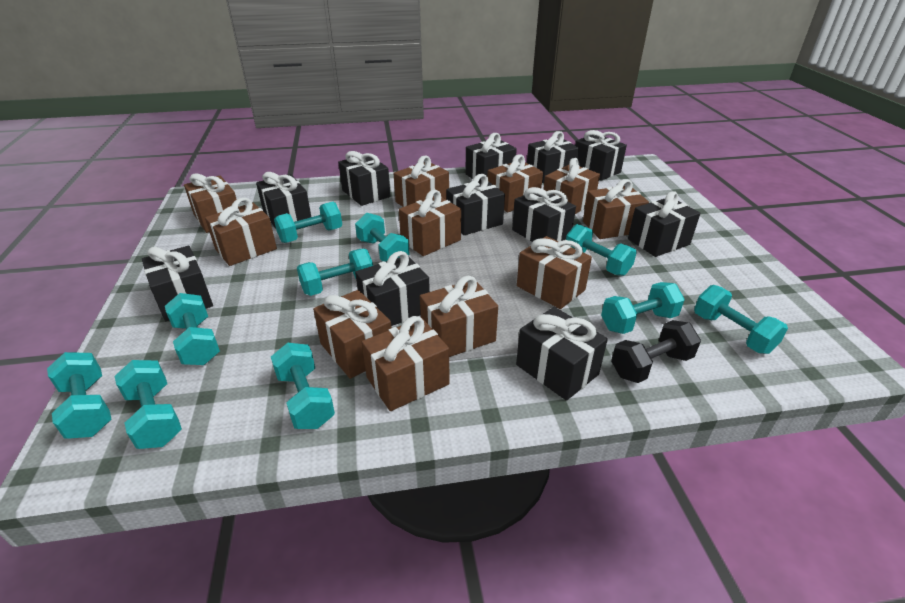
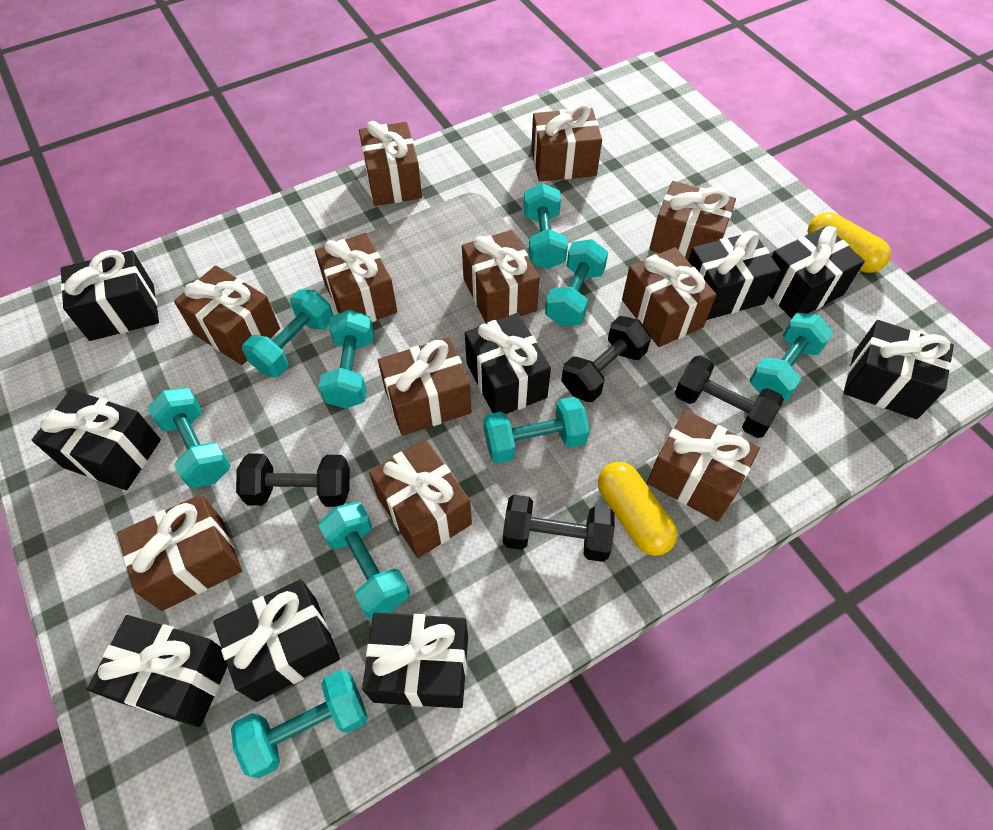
black dumbbell: 1 -> 4
black gift: 11 -> 9
turquoise dumbbell: 10 -> 9
yellow capsule: 0 -> 2

